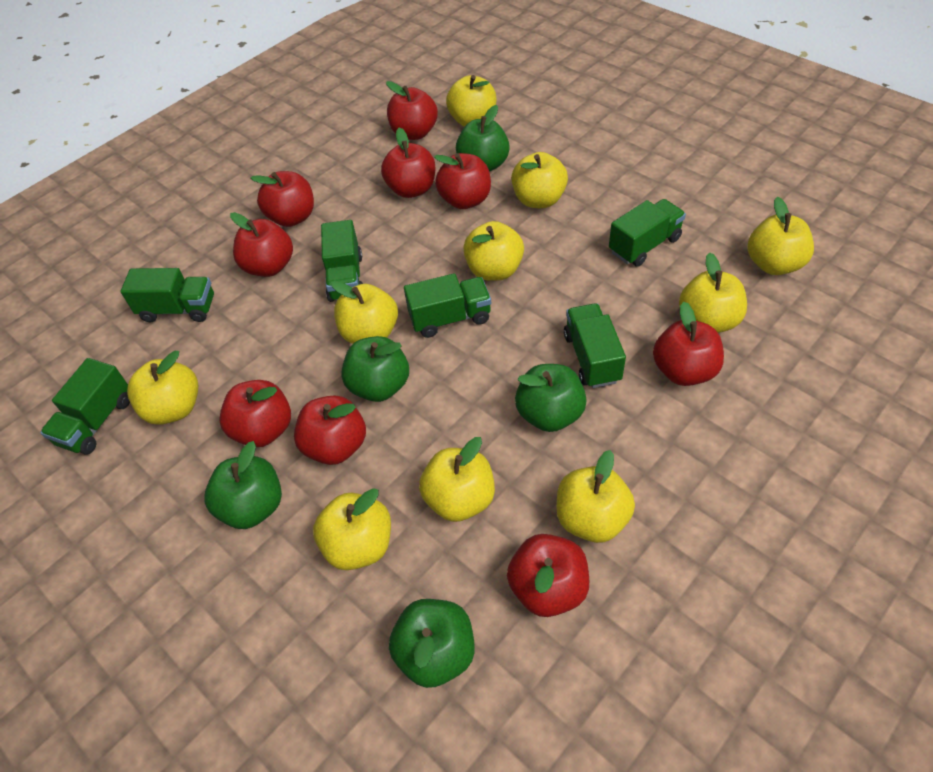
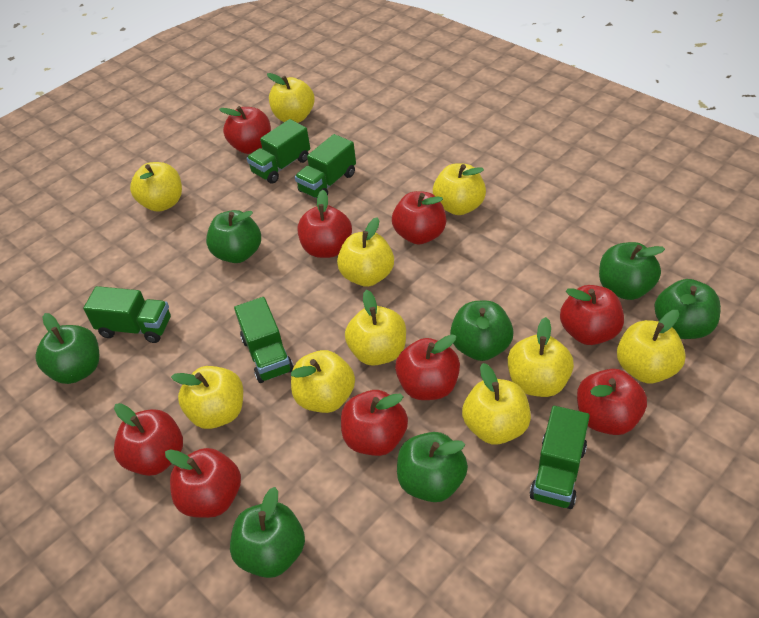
green apple: 5 -> 7
green truck: 6 -> 5

